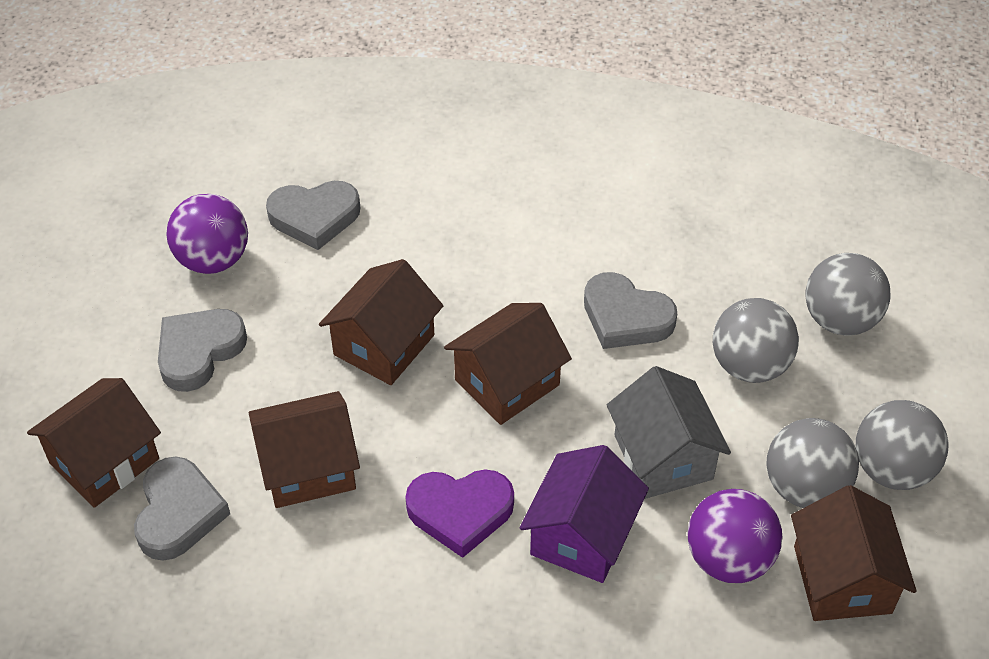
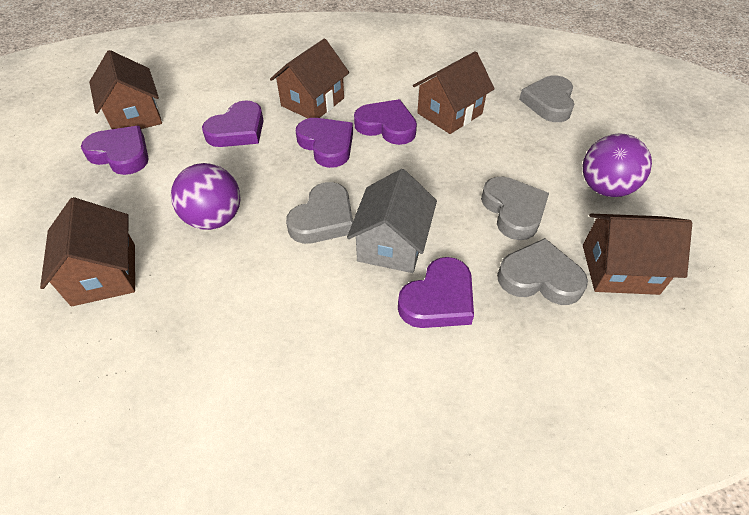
grey ball: 4 -> 0
purple heart: 1 -> 5
purple house: 1 -> 0

